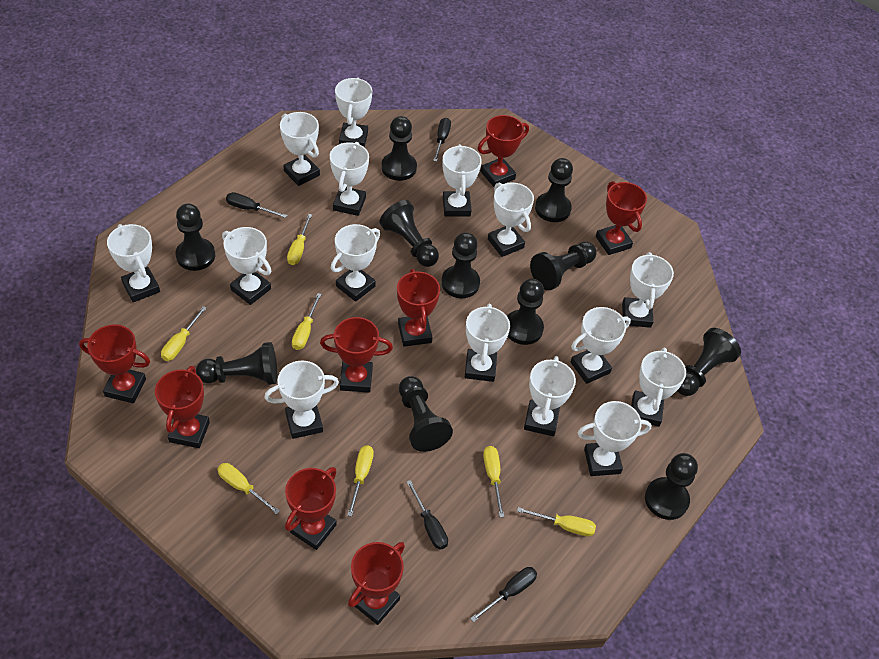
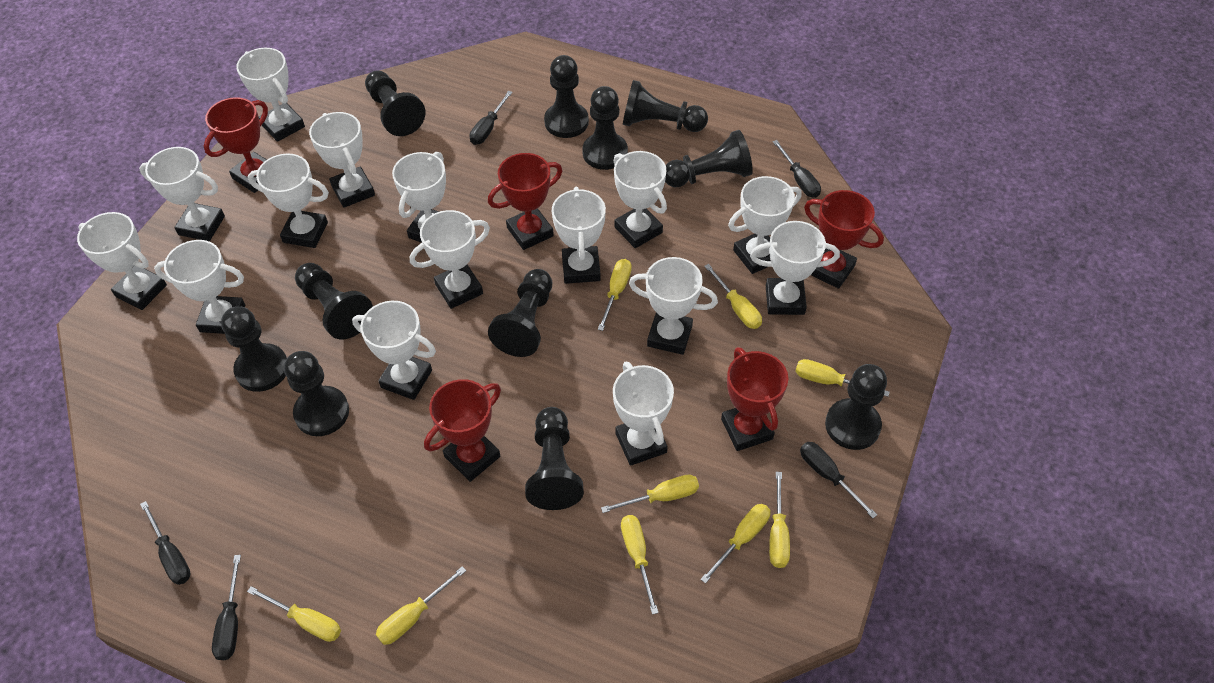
black screwdriver: 4 -> 5
red trophy: 8 -> 5
yellow screwdriver: 7 -> 9

